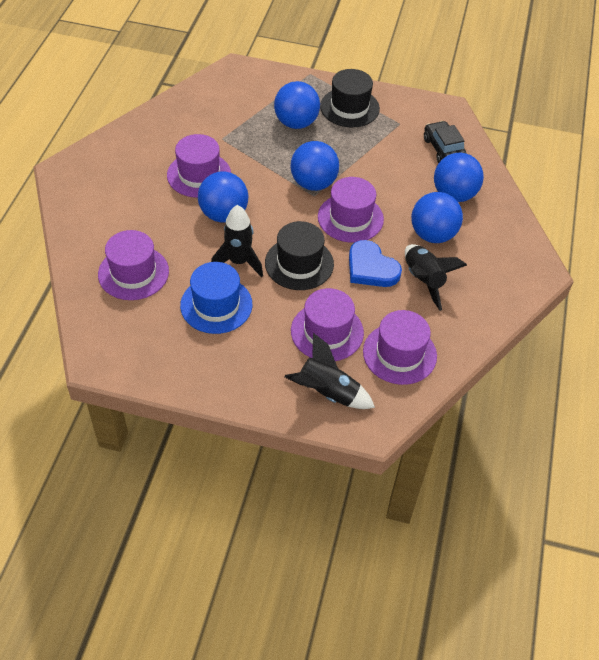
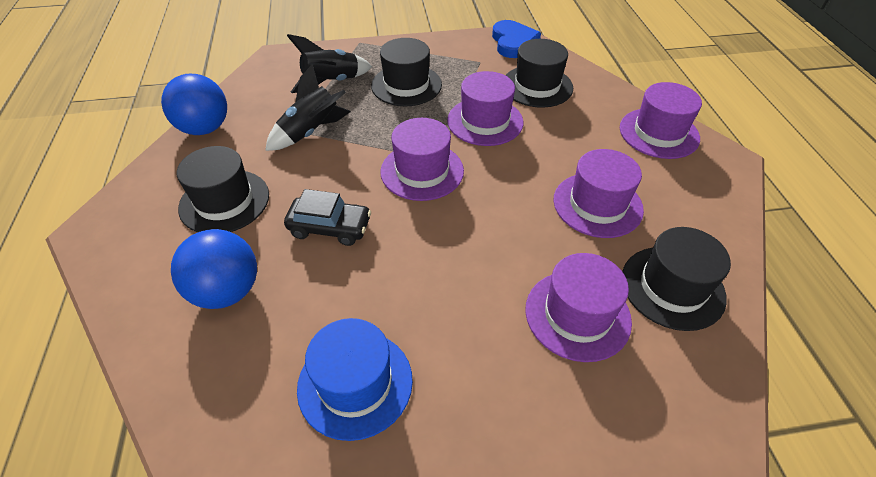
black hat: 2 -> 4
black rocket: 3 -> 2
blue ball: 5 -> 2

